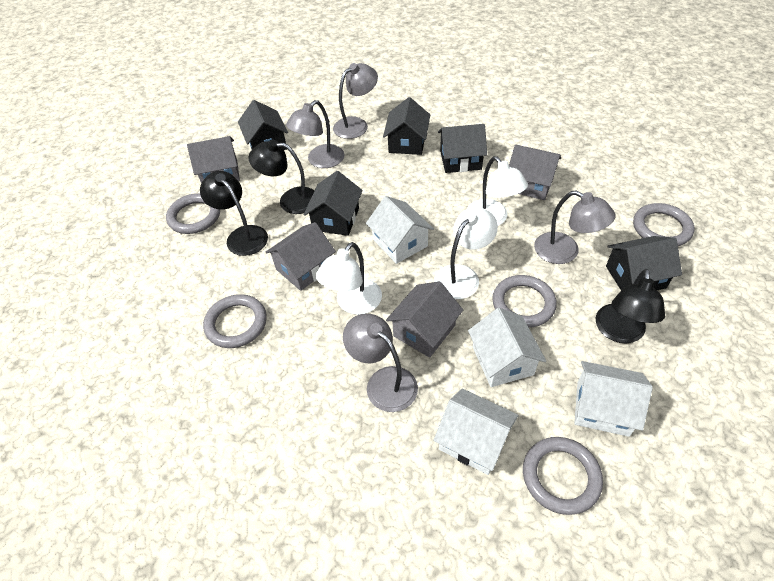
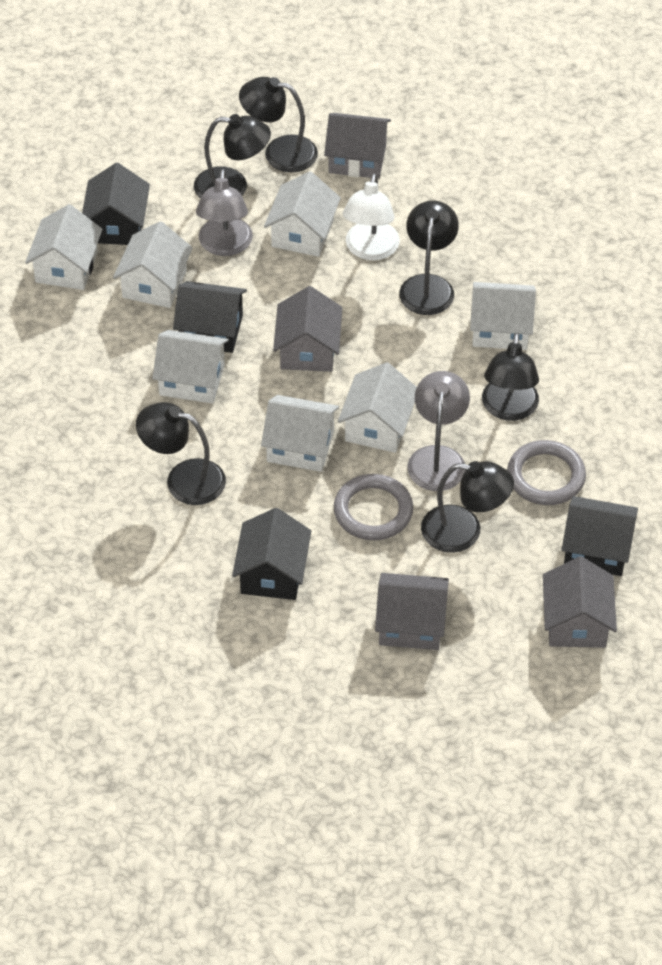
black house: 5 -> 4
black lamp: 3 -> 6
grey lamp: 4 -> 2
grey ring: 5 -> 2
white house: 4 -> 7
white lamp: 3 -> 1

